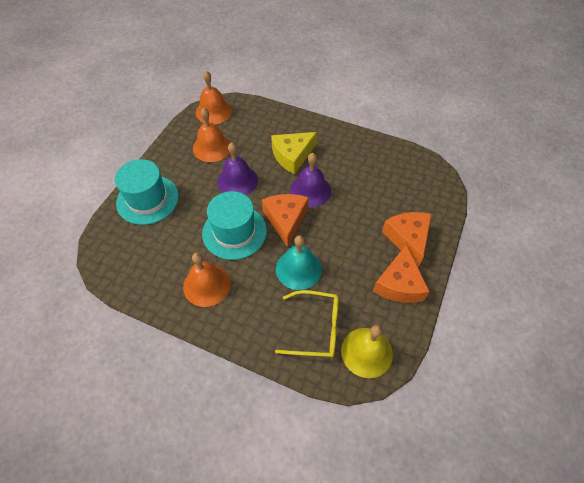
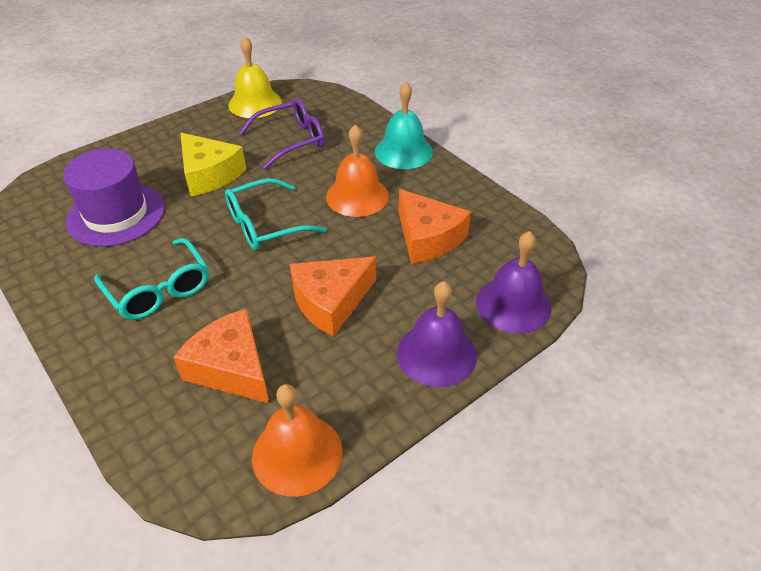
orange bell: 3 -> 2
purple glasses: 0 -> 1
purple hat: 0 -> 1
turquoise glasses: 0 -> 2
turquoise hat: 2 -> 0
yellow glasses: 1 -> 0

